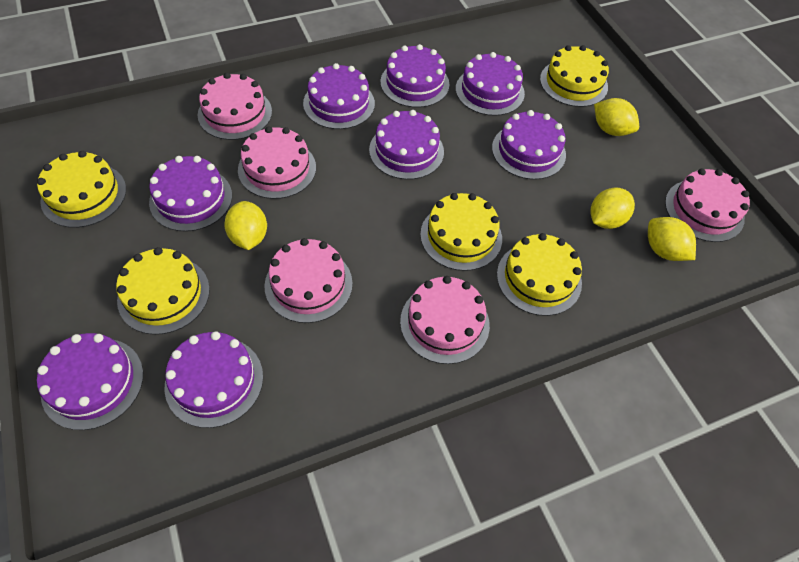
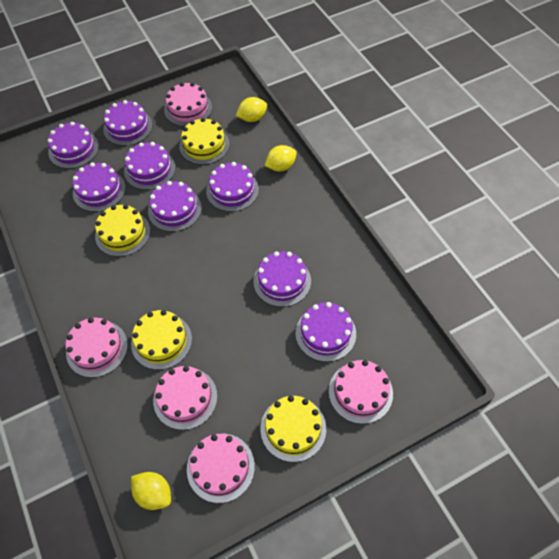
yellow cake: 5 -> 4
yellow lemon: 4 -> 3

